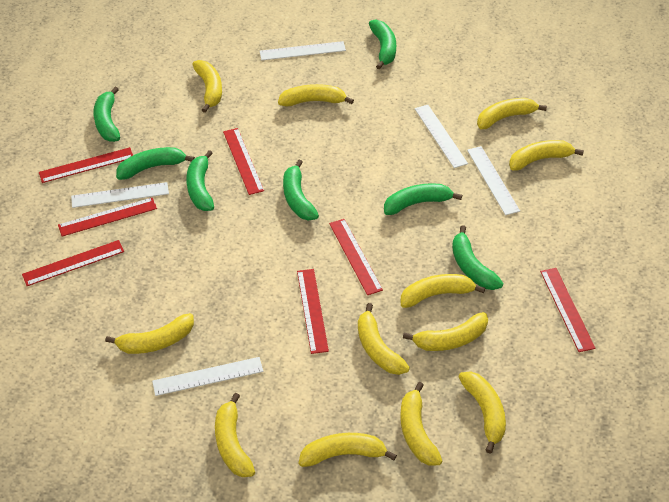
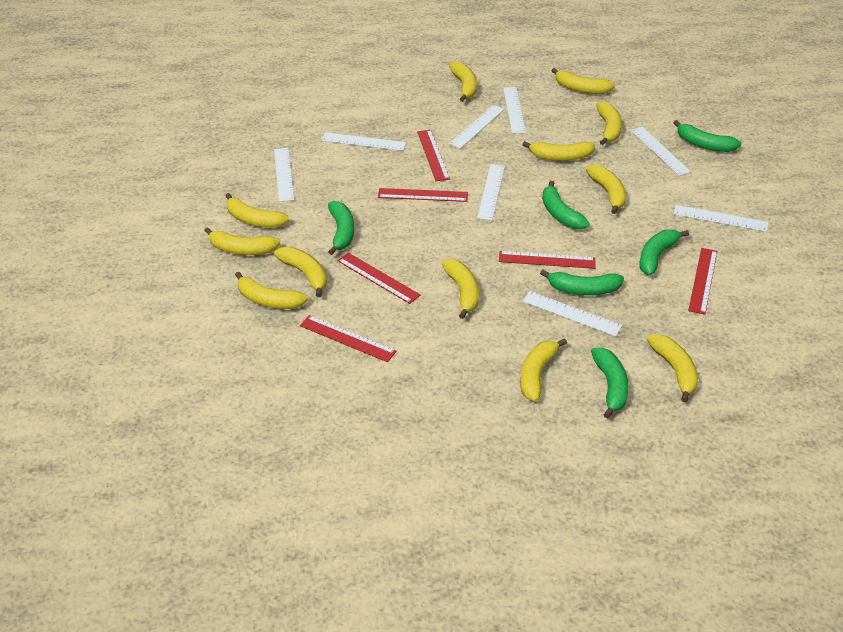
green banana: 7 -> 6
red ruler: 7 -> 6
white ruler: 5 -> 8

